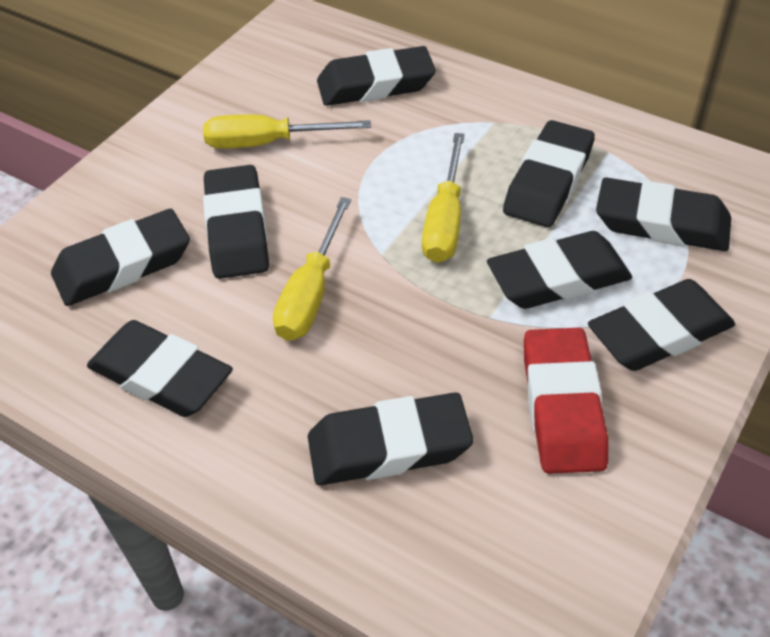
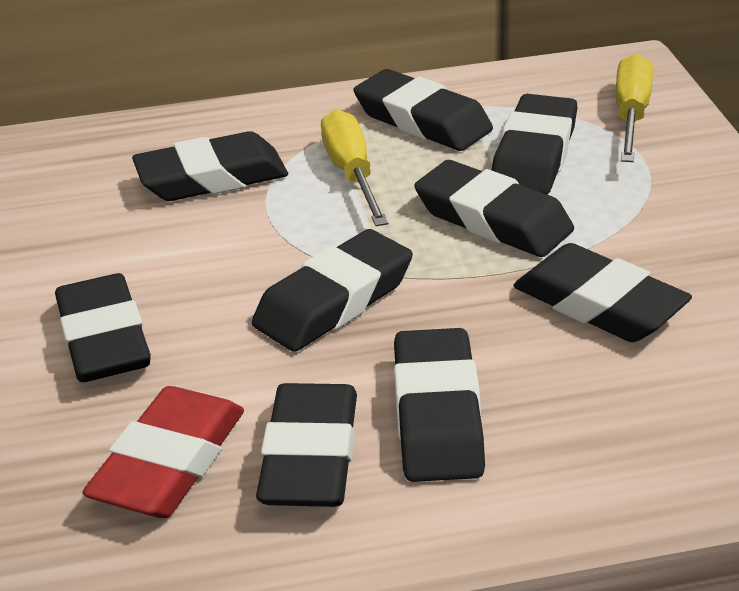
yellow screwdriver: 3 -> 2

